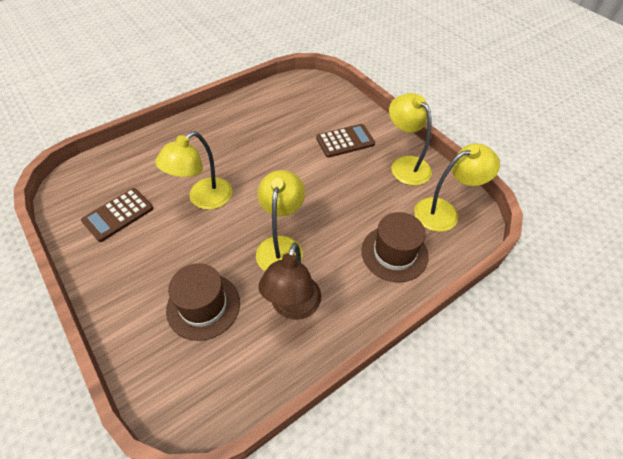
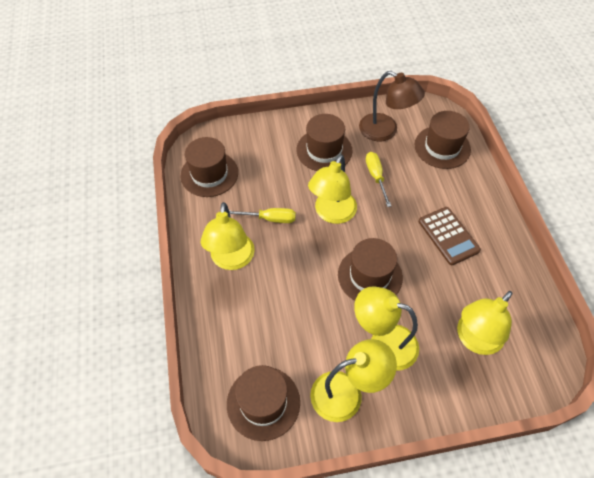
brown calculator: 2 -> 1
brown hat: 2 -> 5
yellow lamp: 4 -> 5
yellow screwdriver: 0 -> 2

